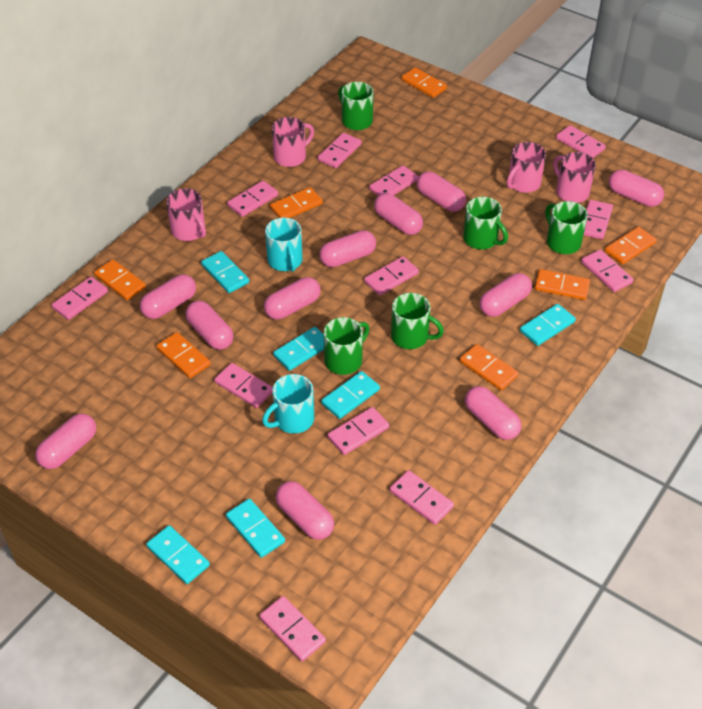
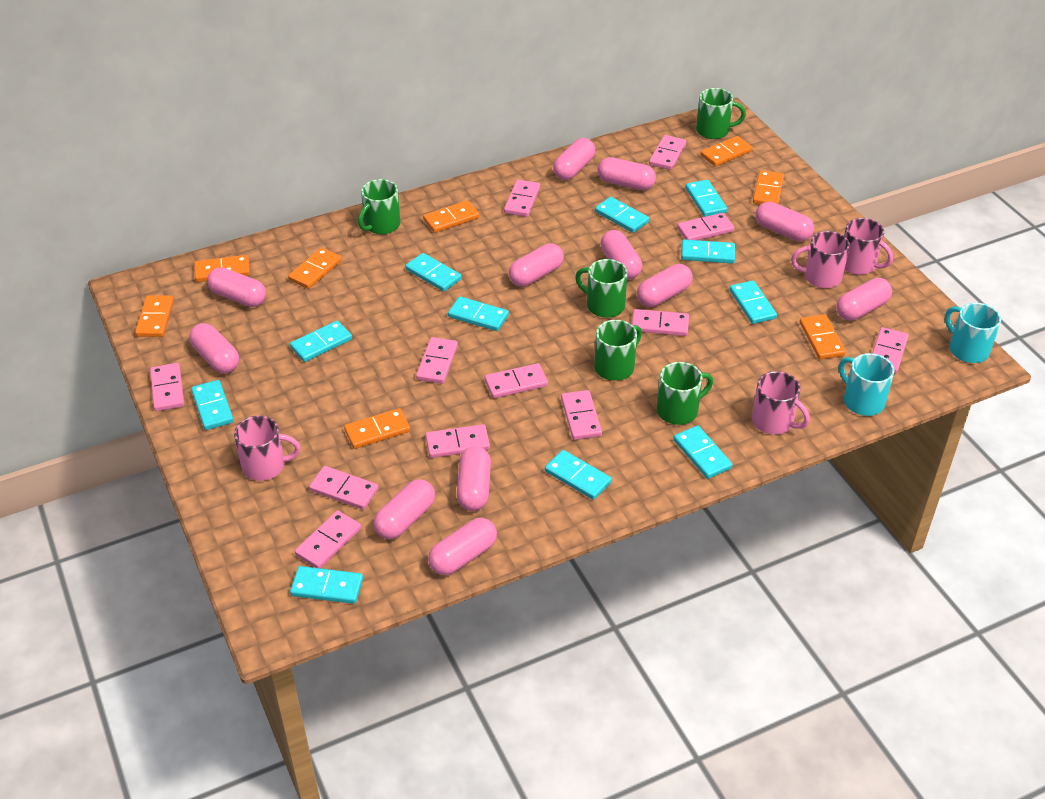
orange domino: 7 -> 8
pink capsule: 11 -> 12
turquoise domino: 6 -> 11

